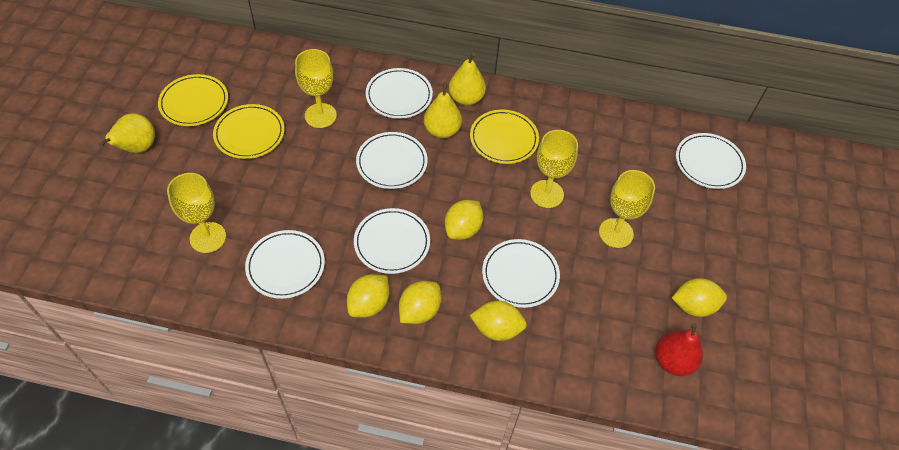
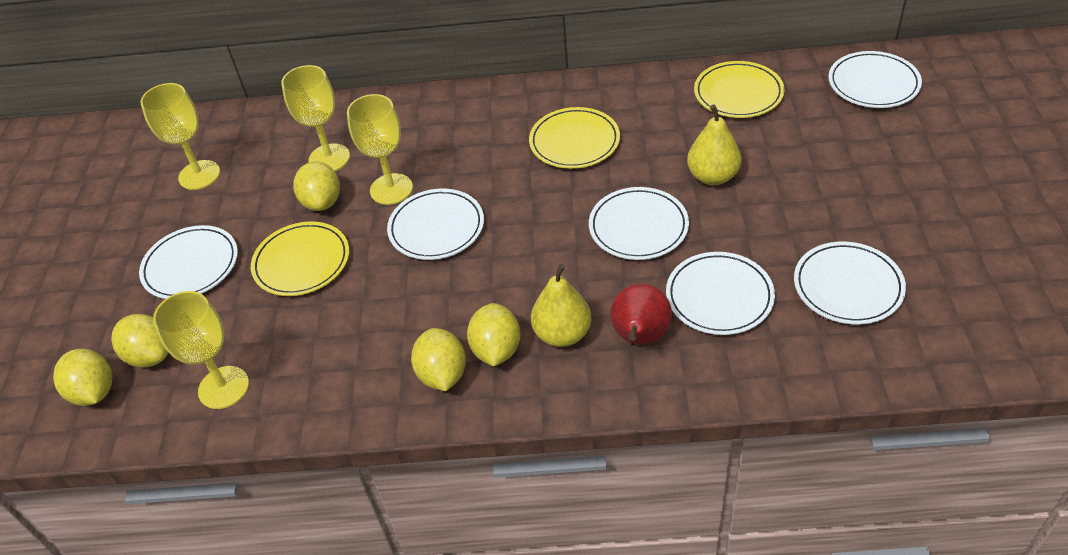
yellow pear: 3 -> 2

